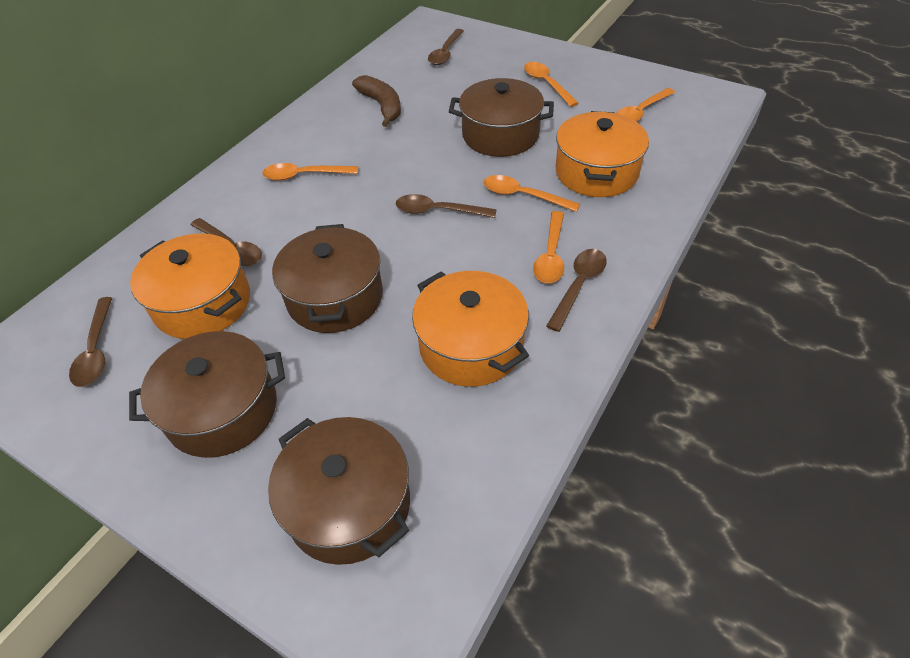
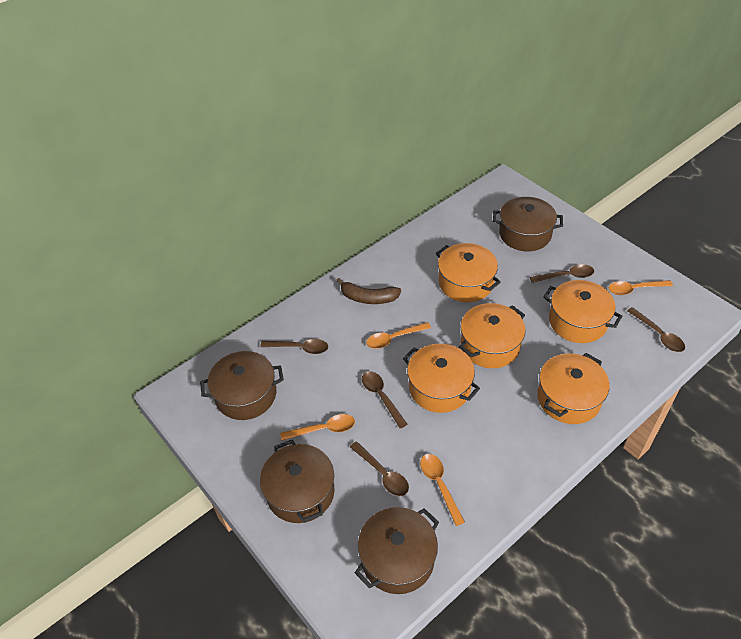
orange pot: 3 -> 5
orange spoon: 5 -> 4

